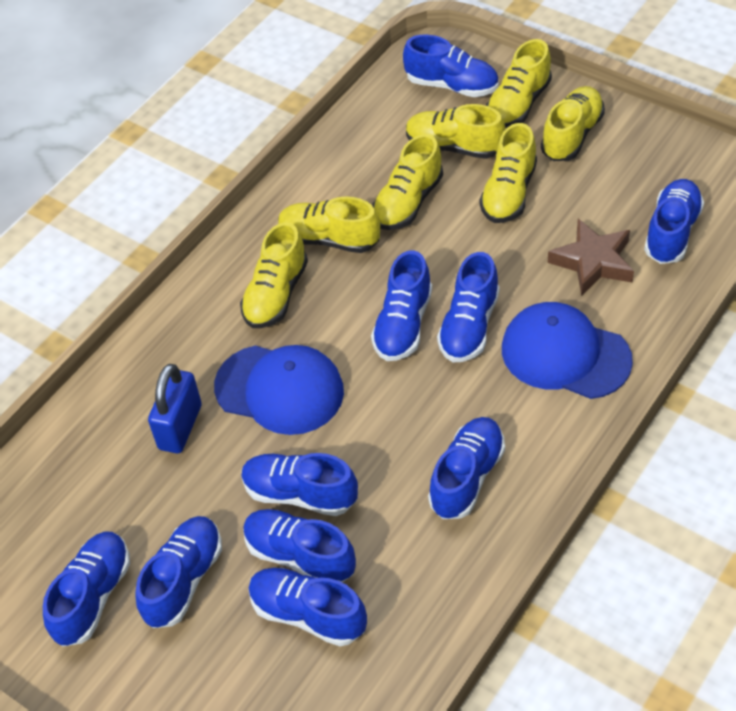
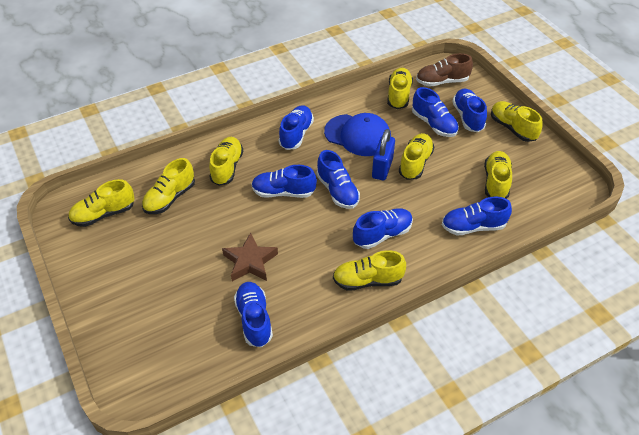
blue cap: 2 -> 1
blue shoe: 10 -> 8
brown shoe: 0 -> 1
yellow shoe: 7 -> 8

